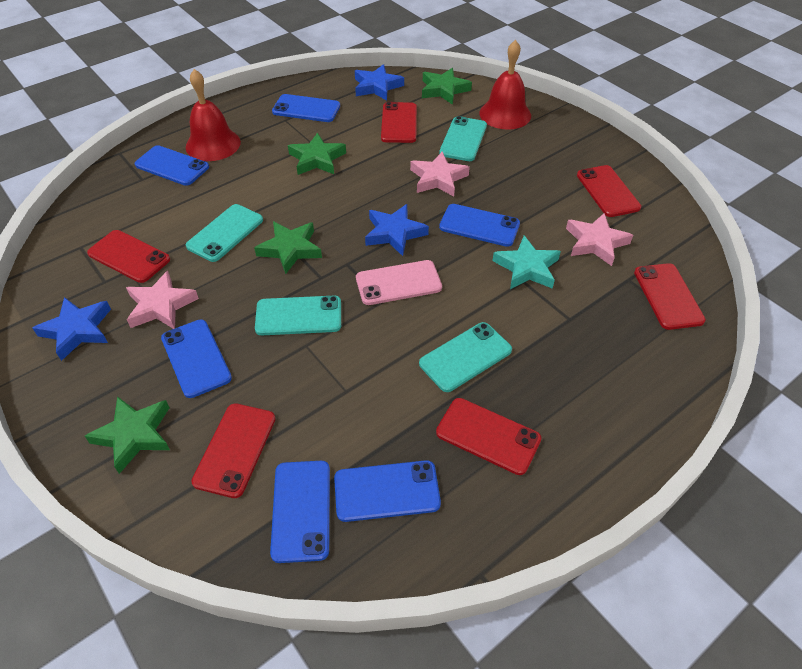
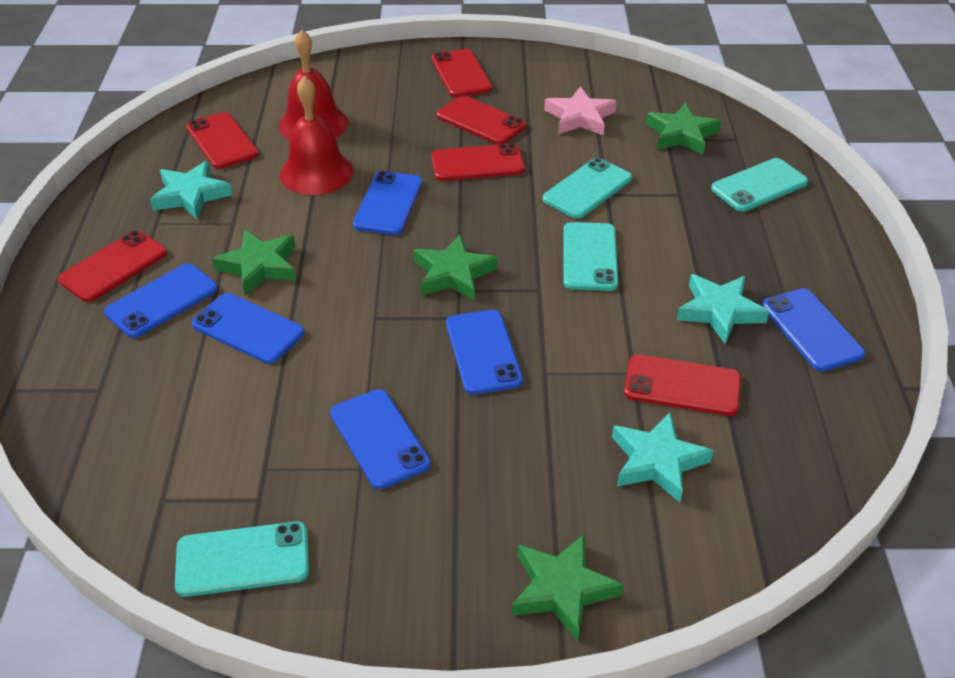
blue star: 3 -> 0
pink phone: 1 -> 0
pink star: 3 -> 1
turquoise star: 1 -> 3

